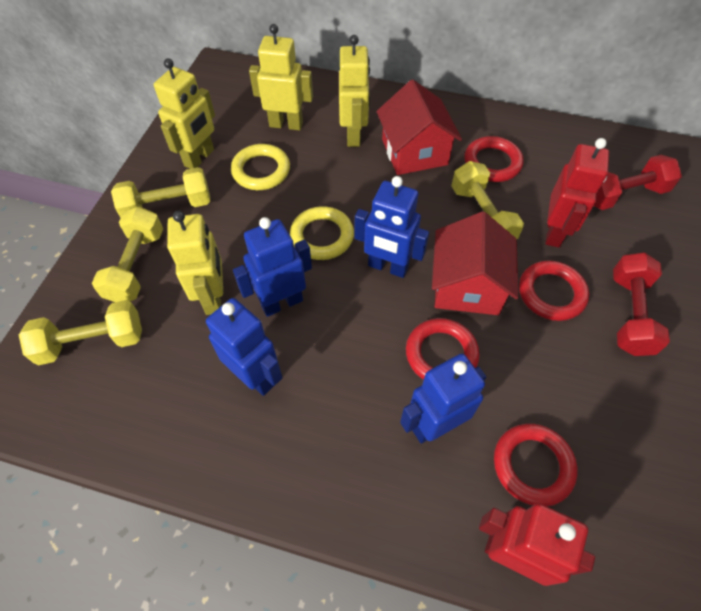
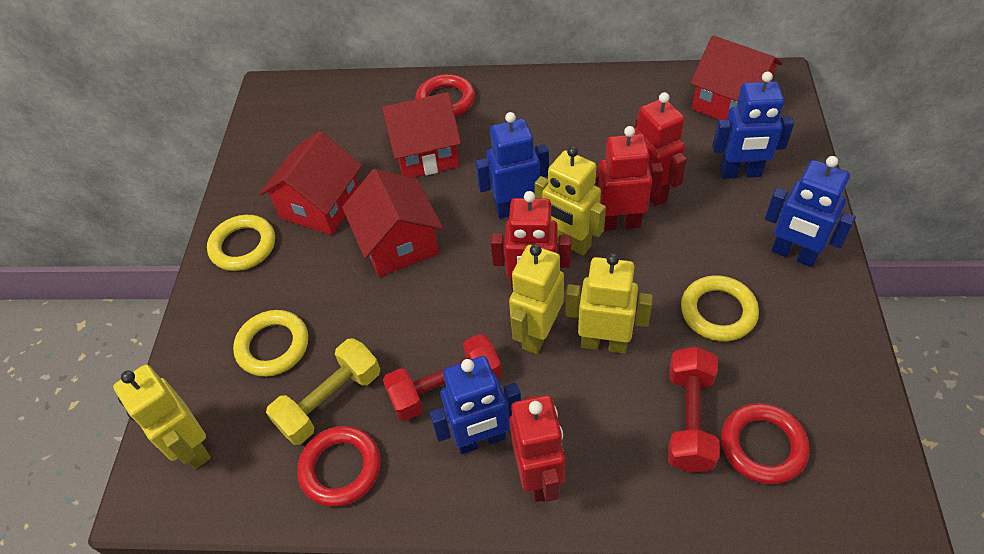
red house: 2 -> 4
red ring: 4 -> 3
red robot: 2 -> 4
yellow dumbbell: 4 -> 1
yellow ring: 2 -> 3

